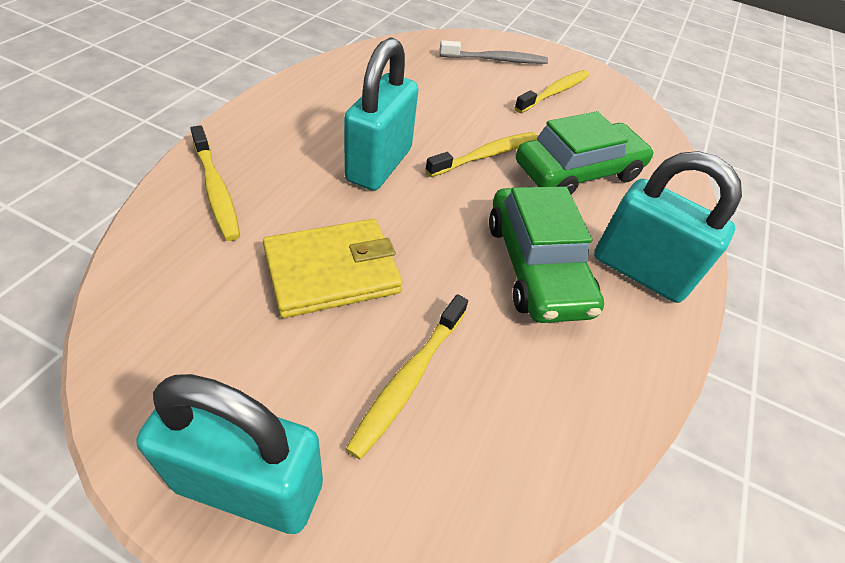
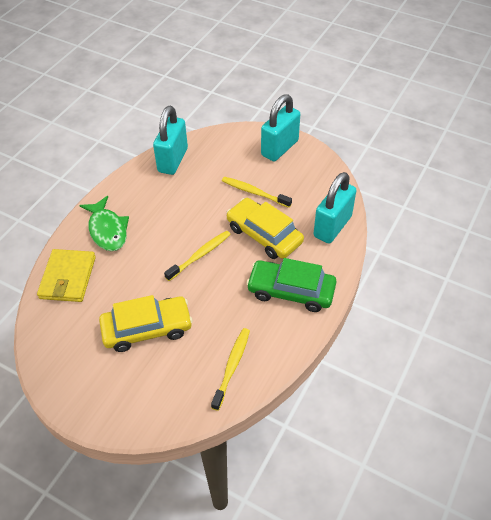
green car: 2 -> 1
green fish: 0 -> 1
grey toothbrush: 1 -> 0
yellow car: 0 -> 2
yellow toothbrush: 4 -> 3

